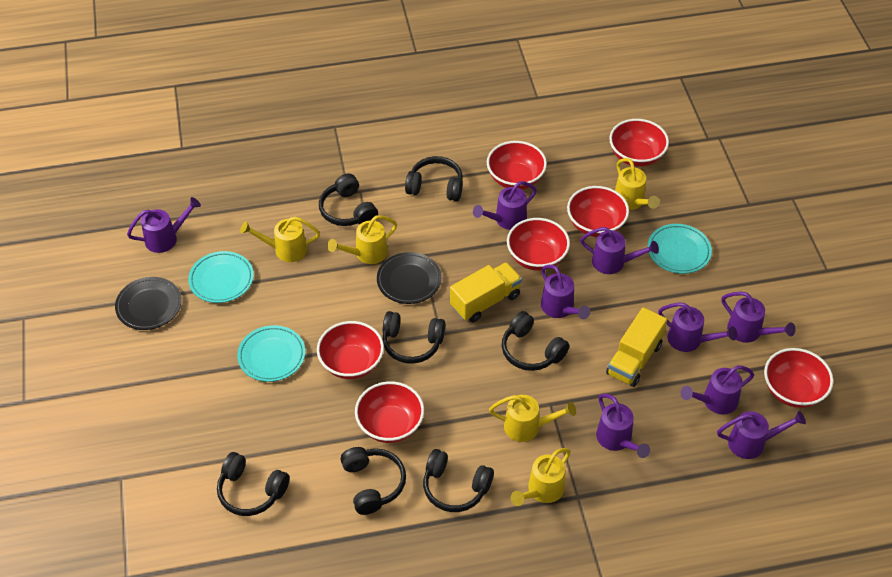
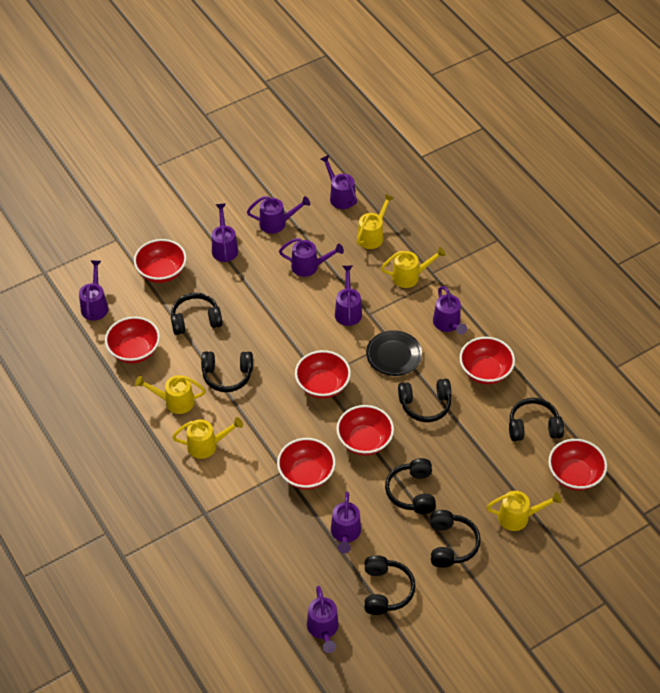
black plate: 2 -> 1
turquoise plate: 3 -> 0
yellow truck: 2 -> 0

